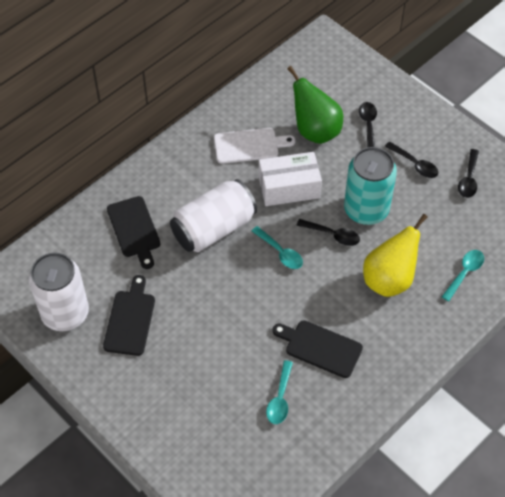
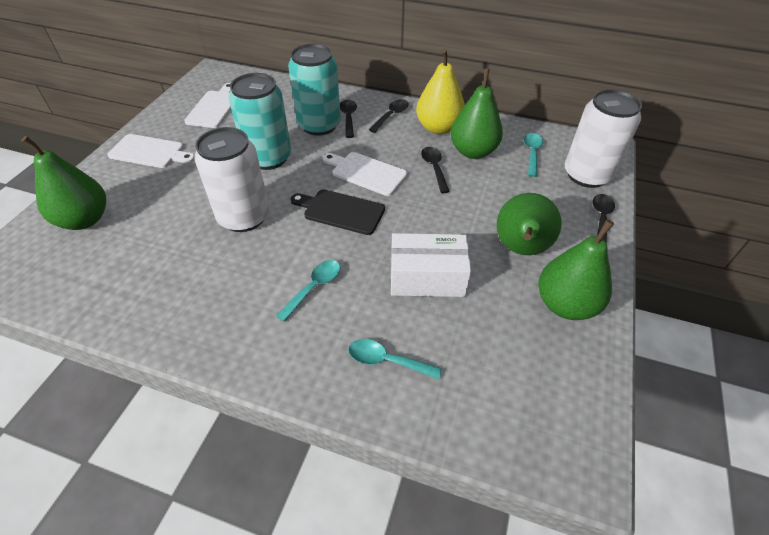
black cutting board: 3 -> 1
green pear: 1 -> 4
turquoise can: 1 -> 2
white cutting board: 1 -> 3

